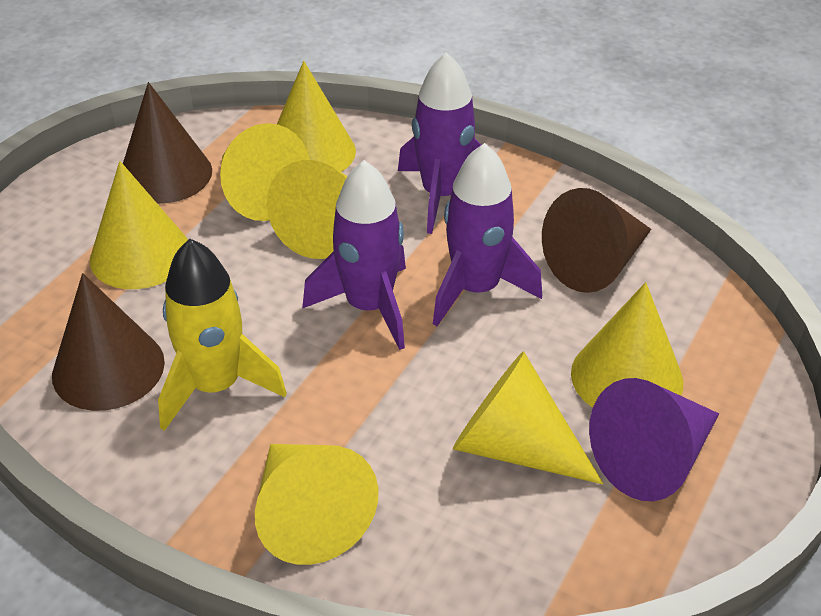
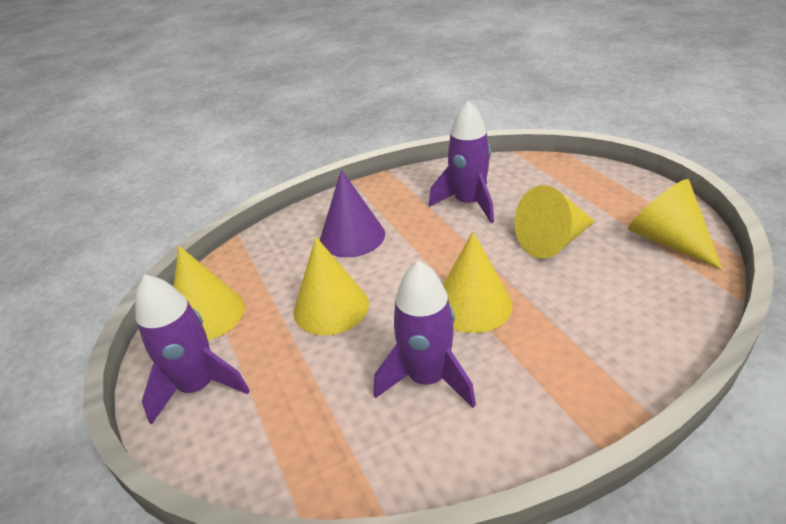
brown cone: 3 -> 0
yellow cone: 7 -> 5
yellow rocket: 1 -> 0

